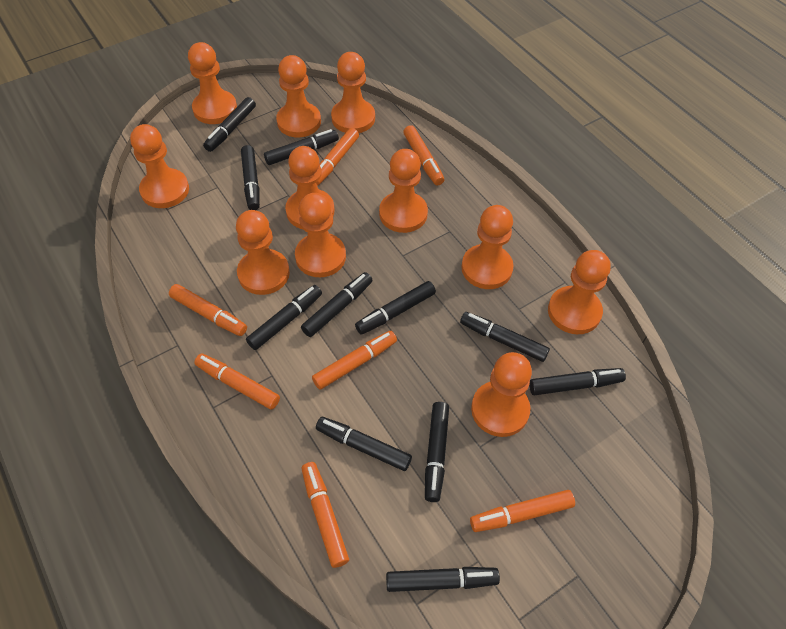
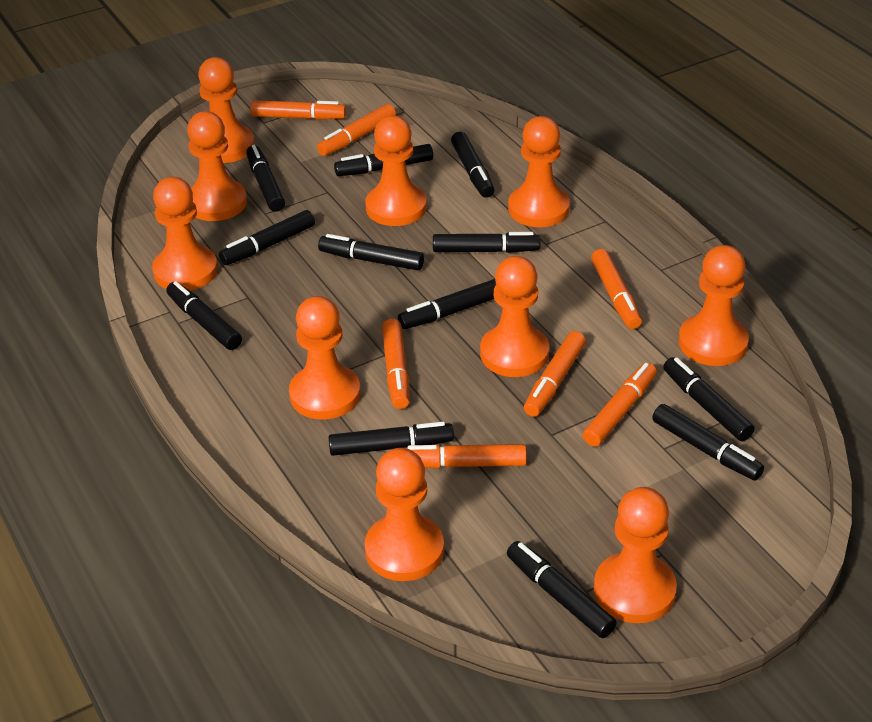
black marker: 11 -> 12
orange pawn: 11 -> 10

